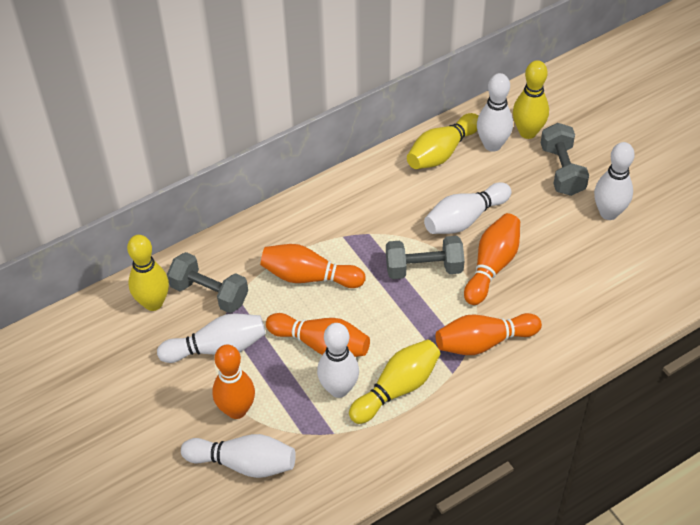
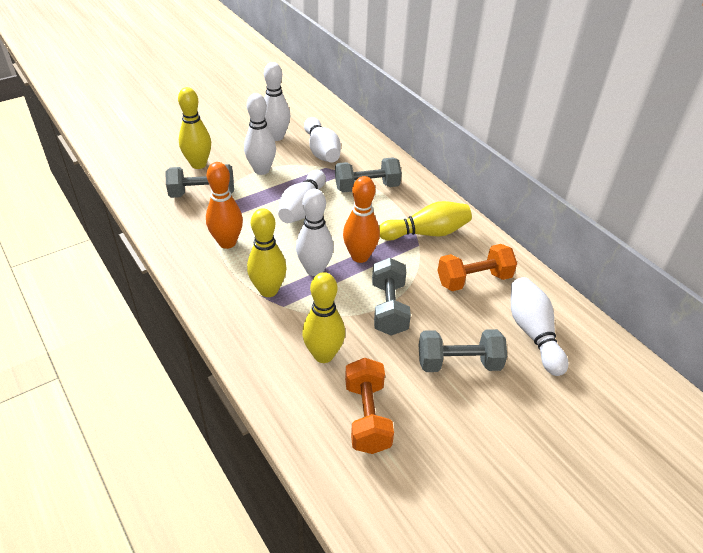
grey dumbbell: 3 -> 4
orange bowling pin: 5 -> 2
orange dumbbell: 0 -> 2

